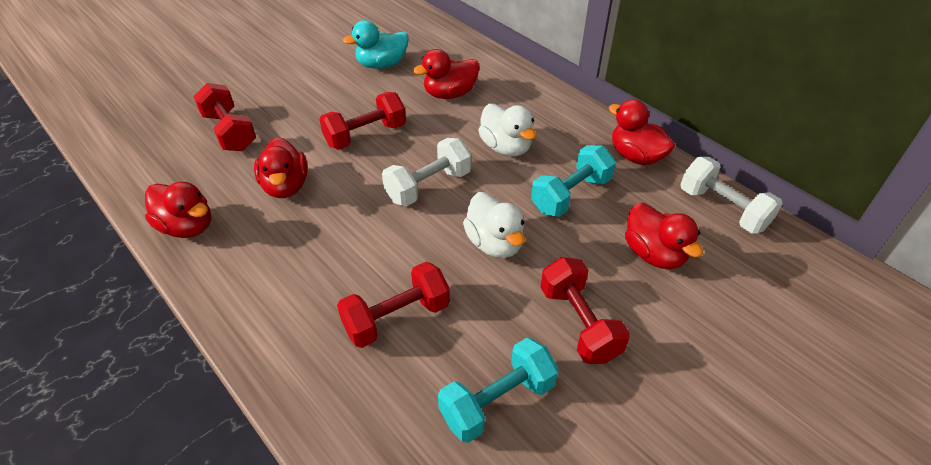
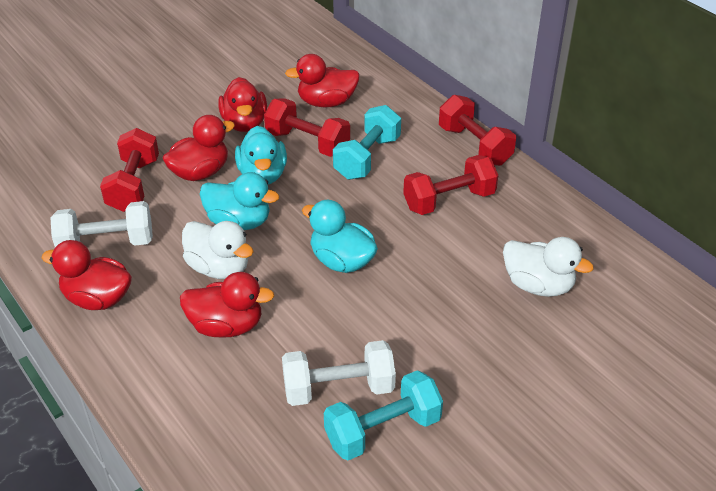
turquoise duck: 1 -> 3

